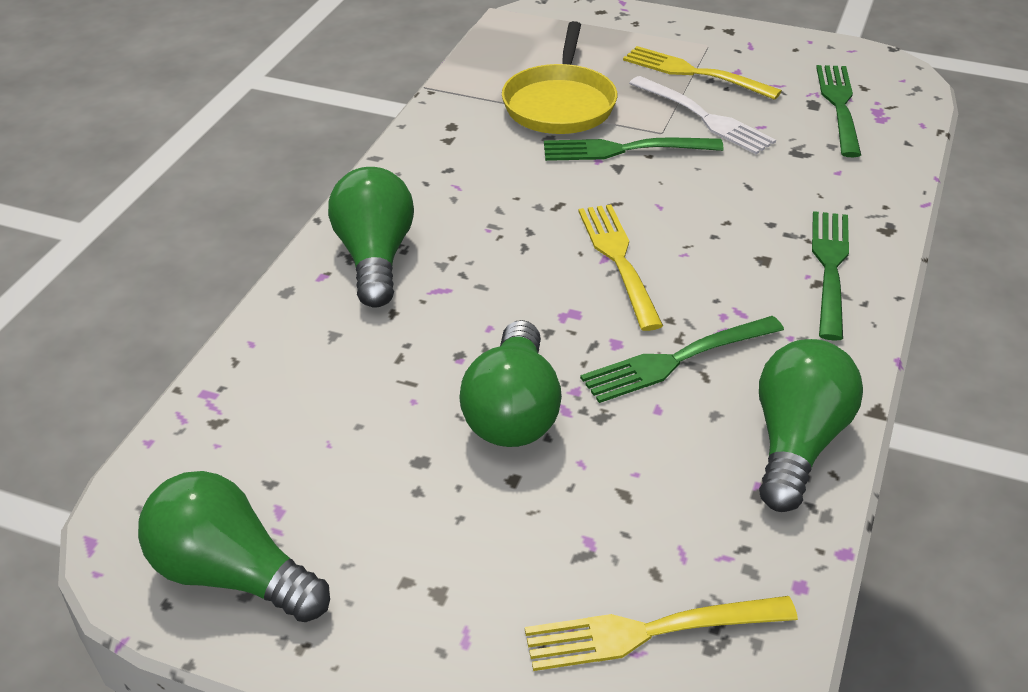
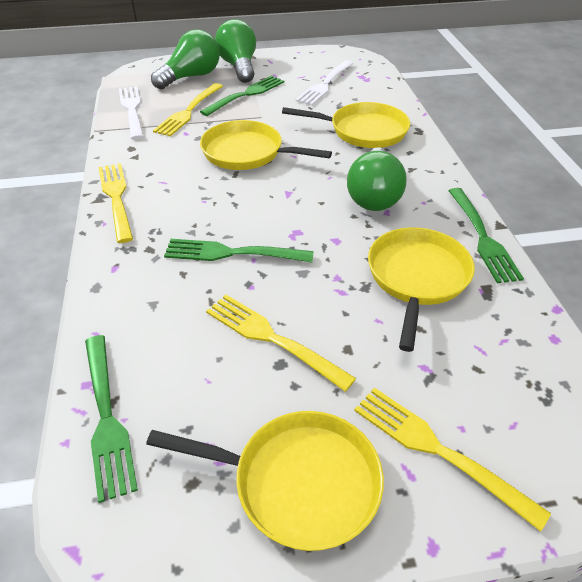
green light bulb: 4 -> 3
white fork: 1 -> 2
yellow fork: 3 -> 4
yellow pan: 1 -> 4

